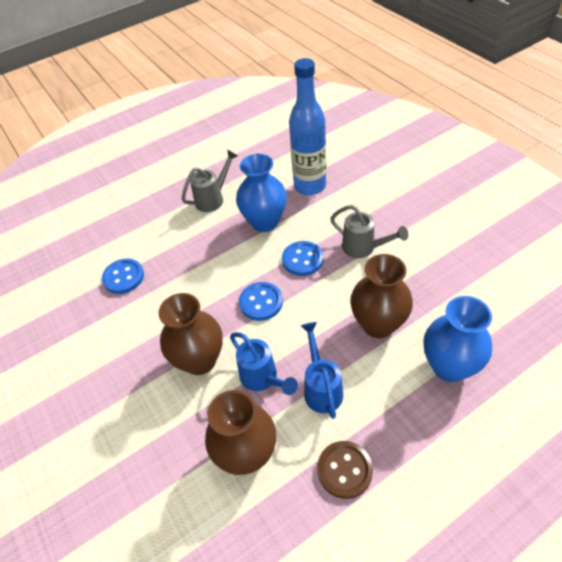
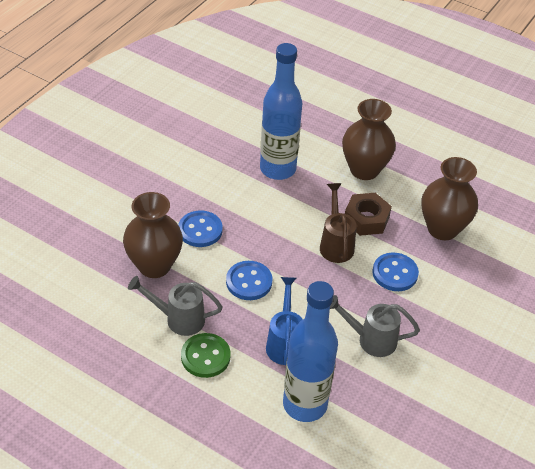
blue bottle: 1 -> 2
blue vase: 2 -> 0
blue watering can: 2 -> 1
brown button: 1 -> 0
brown nut: 0 -> 1
brown watering can: 0 -> 1
green button: 0 -> 1

